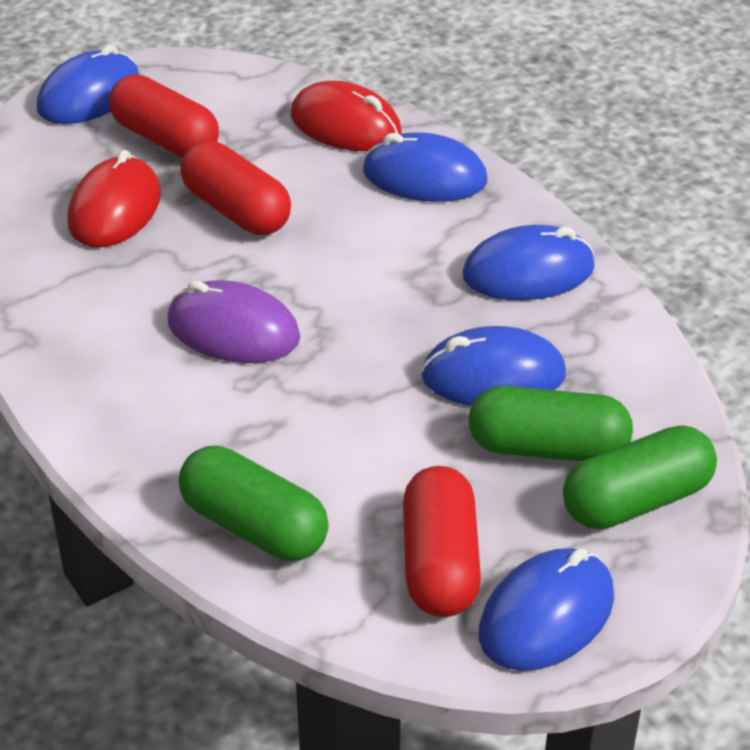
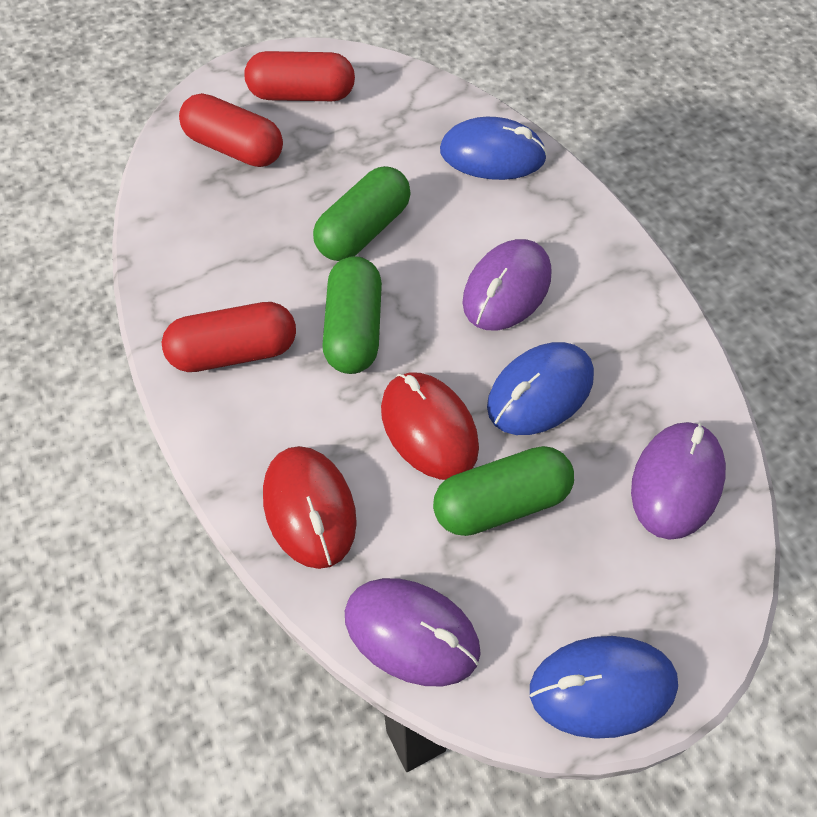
blue mouse: 5 -> 3
purple mouse: 1 -> 3

